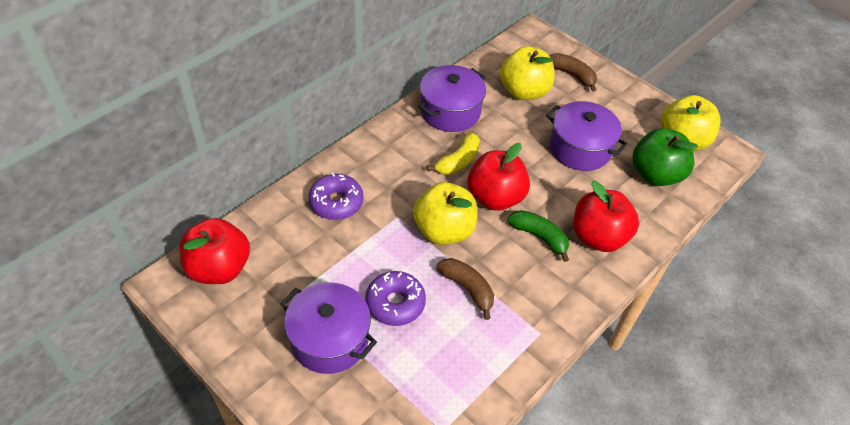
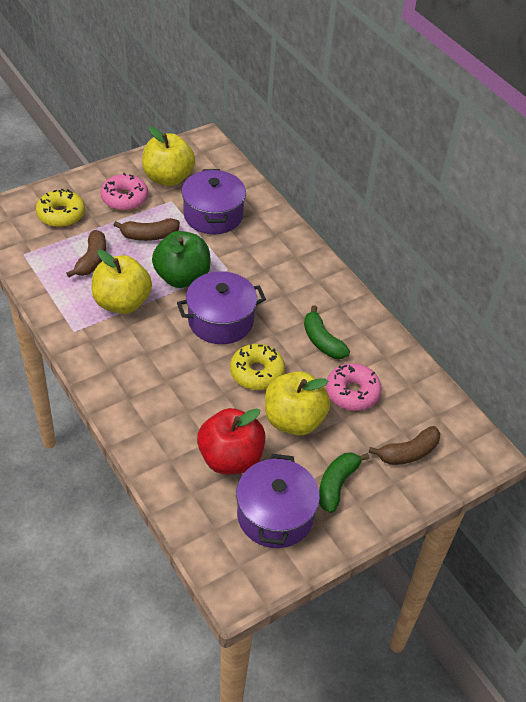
brown banana: 2 -> 3
green banana: 1 -> 2
pink donut: 0 -> 2
purple donut: 2 -> 0
red apple: 3 -> 1
yellow banana: 1 -> 0
yellow donut: 0 -> 2

